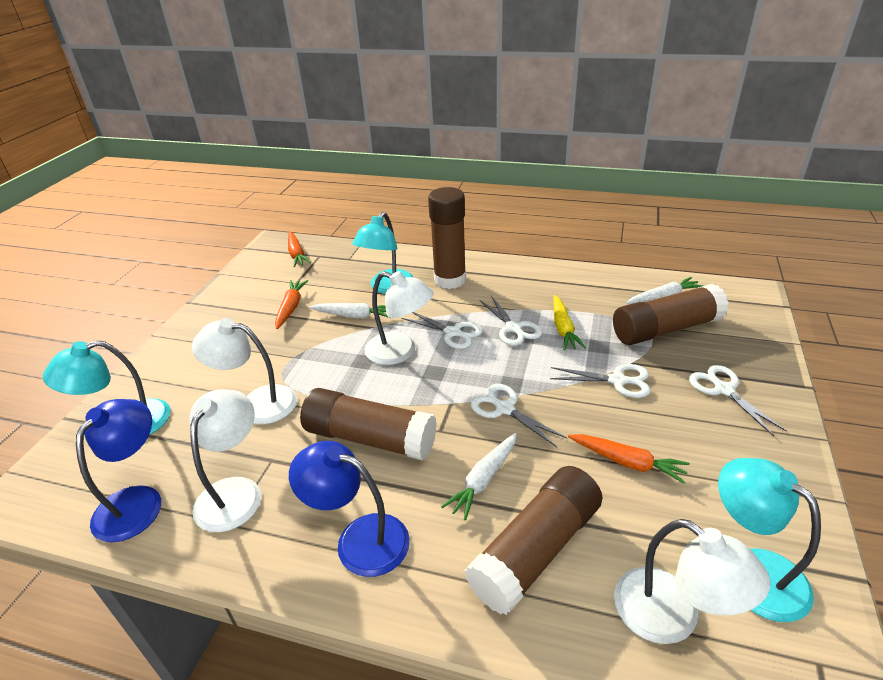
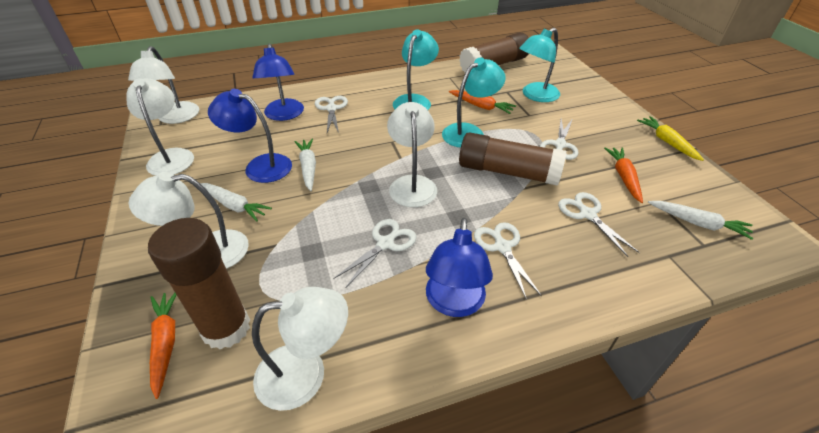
blue lamp: 2 -> 3
brown glue stick: 4 -> 3
white lamp: 4 -> 5

